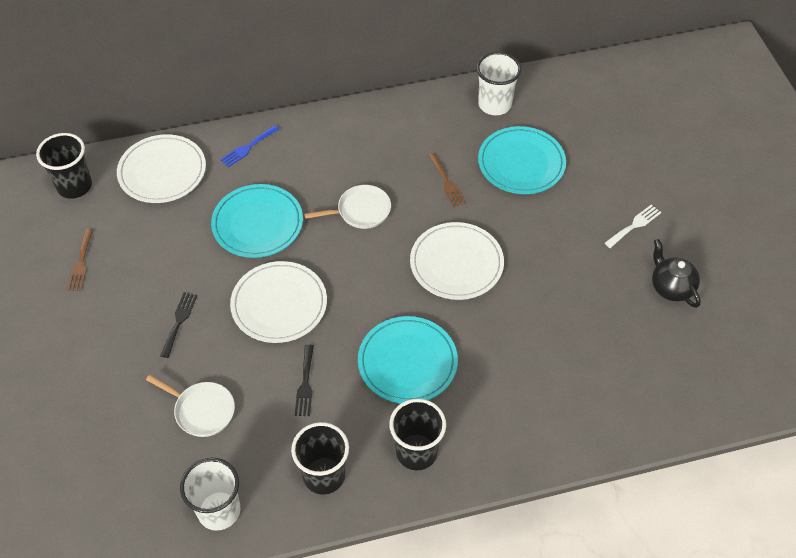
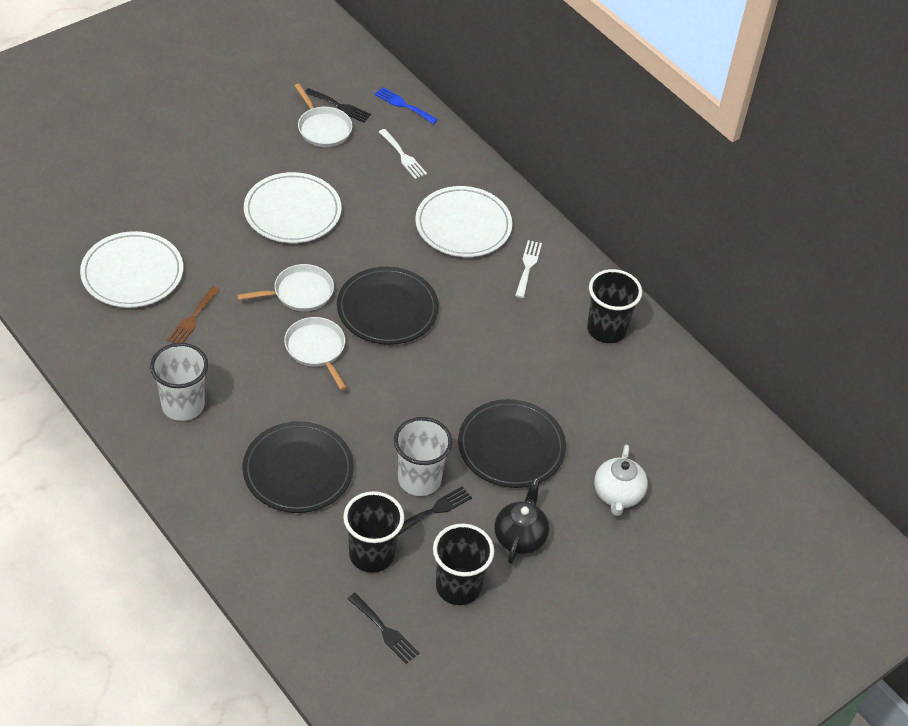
black fork: 2 -> 3
black plate: 0 -> 3
brown fork: 2 -> 1
turquoise plate: 3 -> 0
white fork: 1 -> 2
white pan: 2 -> 3
white teapot: 0 -> 1

